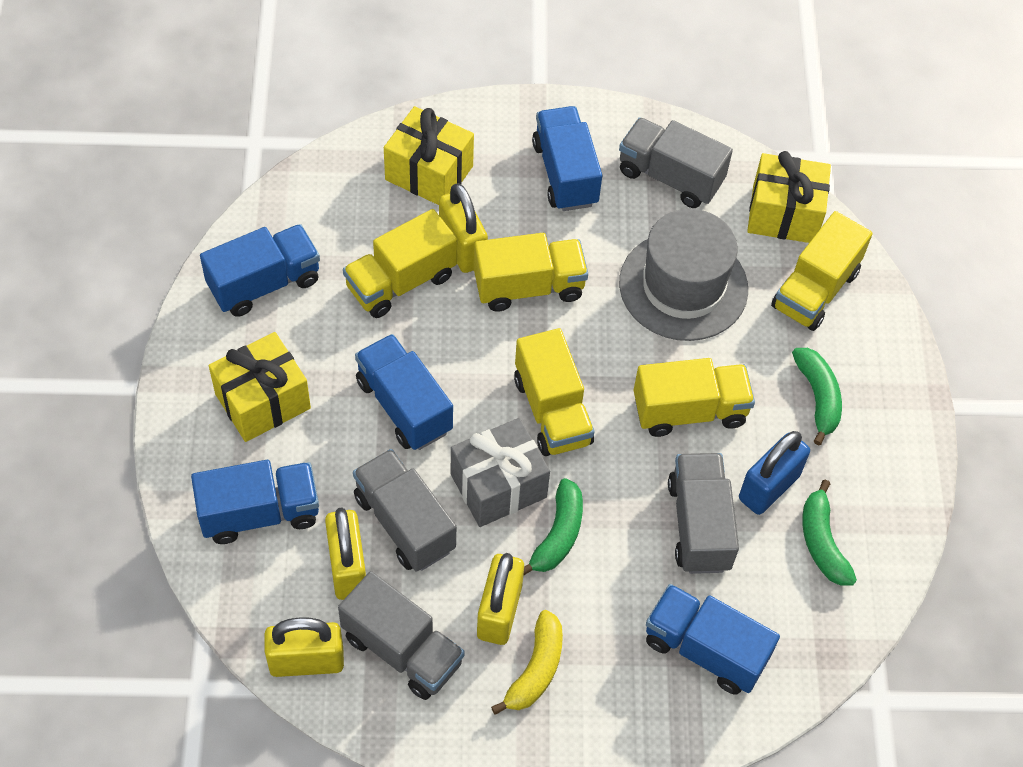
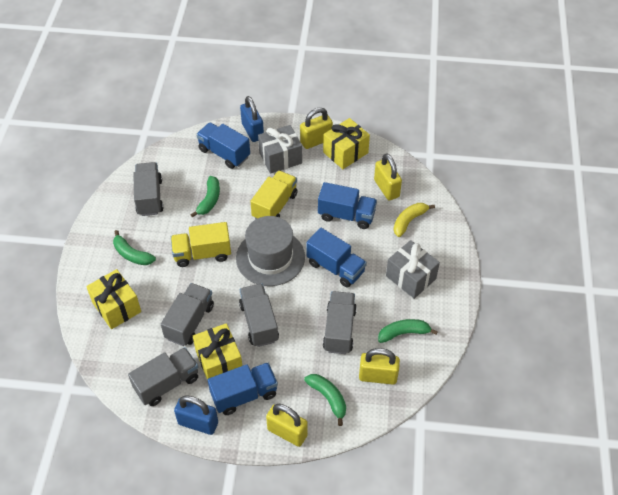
blue padlock: 1 -> 2
blue truck: 5 -> 4
green banana: 3 -> 4
grey gift: 1 -> 2
grey truck: 4 -> 5
yellow truck: 5 -> 2

